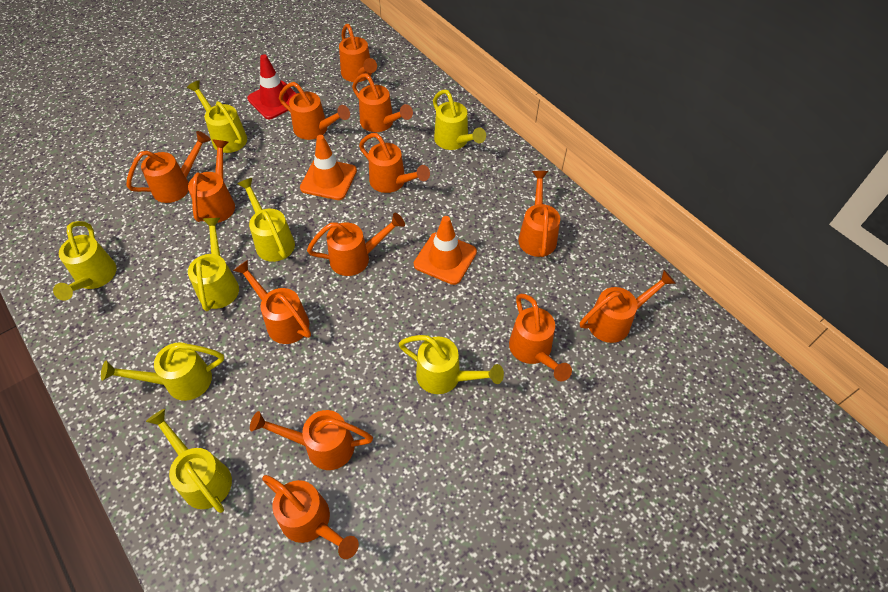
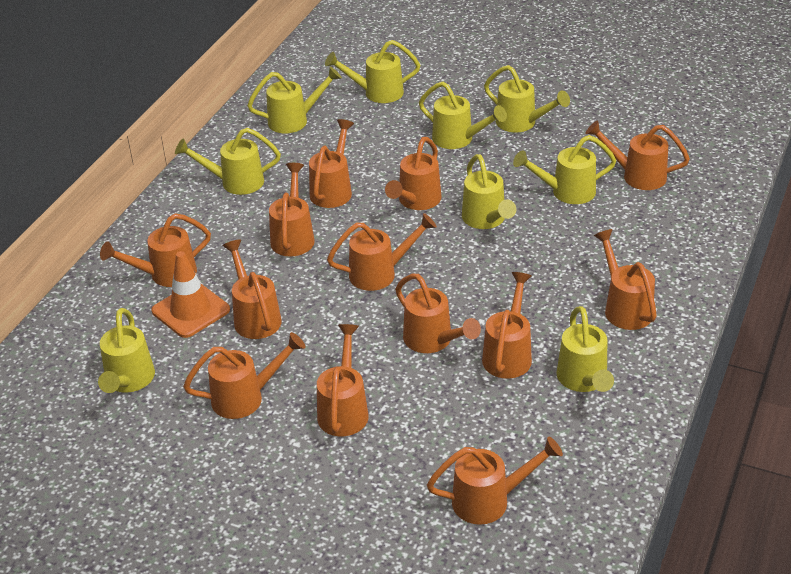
orange traffic cone: 2 -> 1
red traffic cone: 1 -> 0
yellow watering can: 8 -> 9

